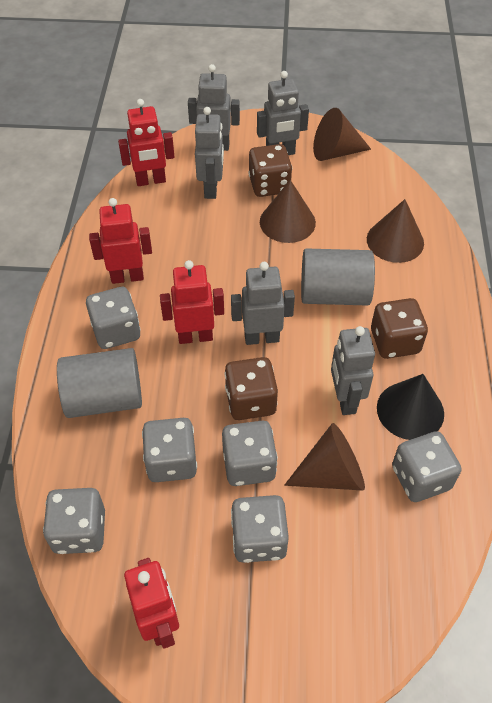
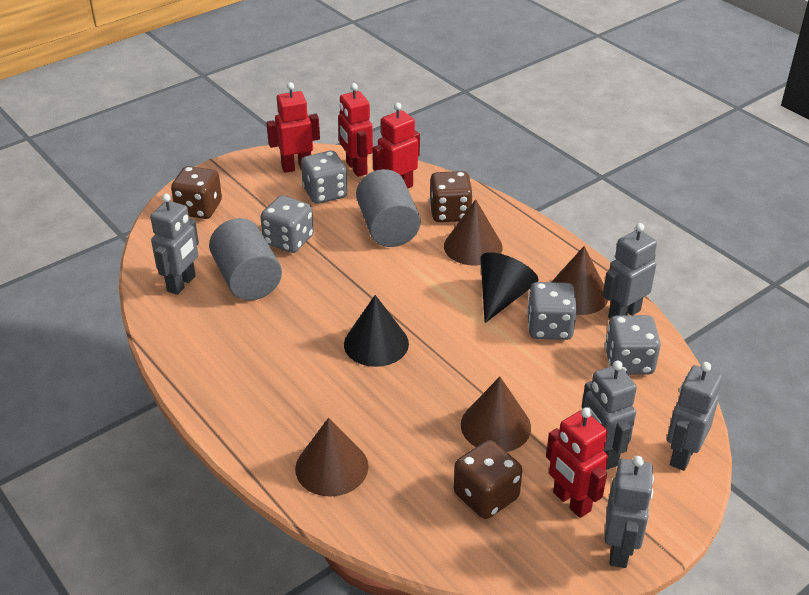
black cone: 1 -> 2
grey dice: 6 -> 4

